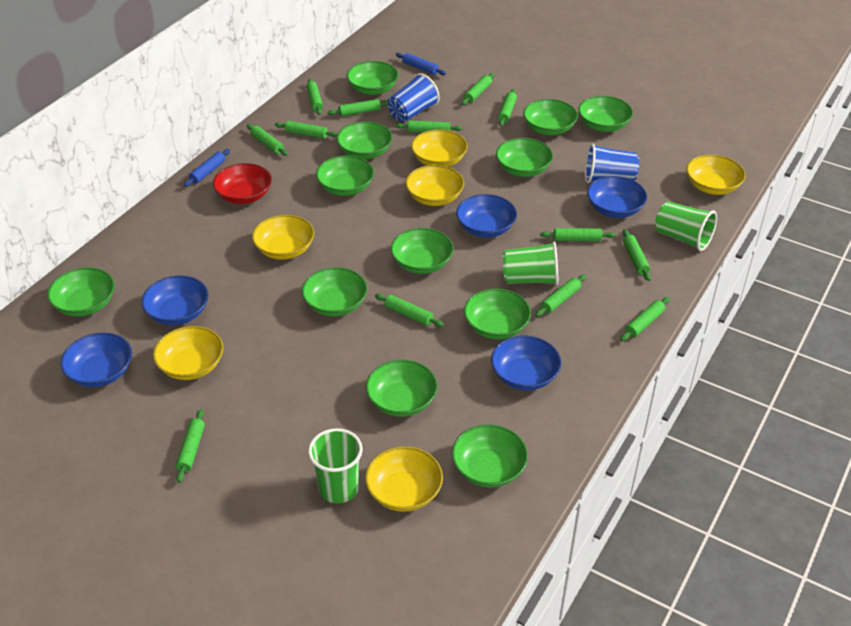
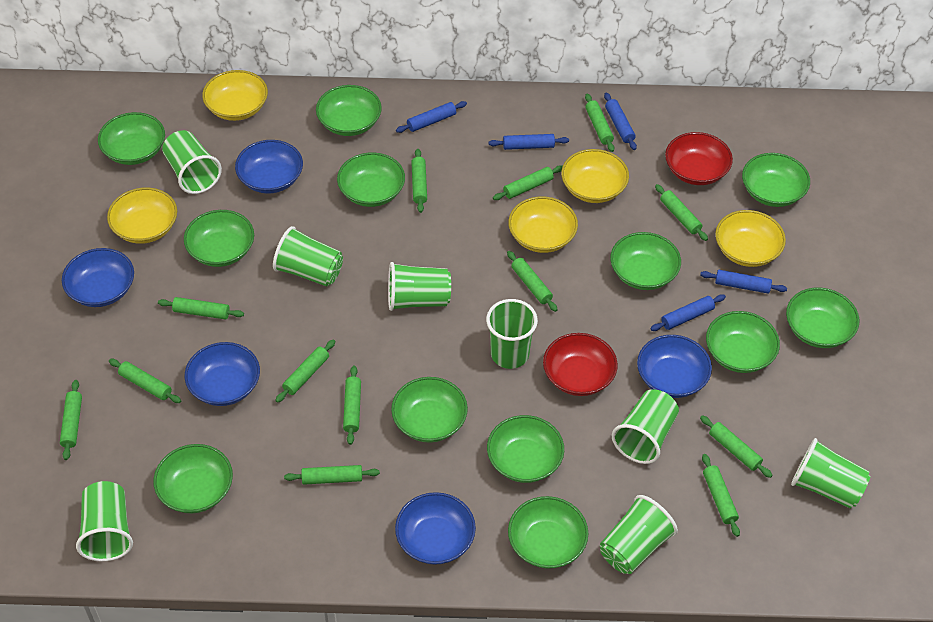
blue cup: 2 -> 0
blue rolling pin: 2 -> 5
green cup: 3 -> 8
red bowl: 1 -> 2
yellow bowl: 6 -> 5

